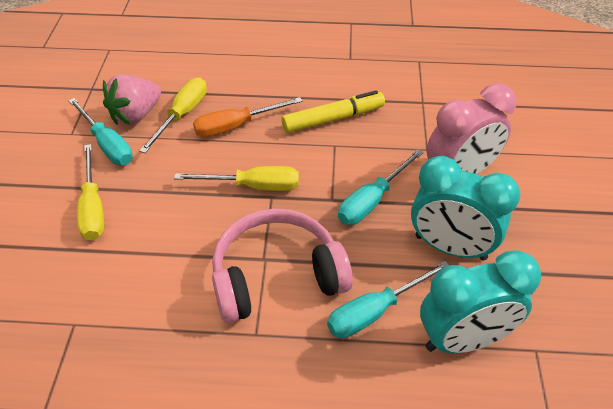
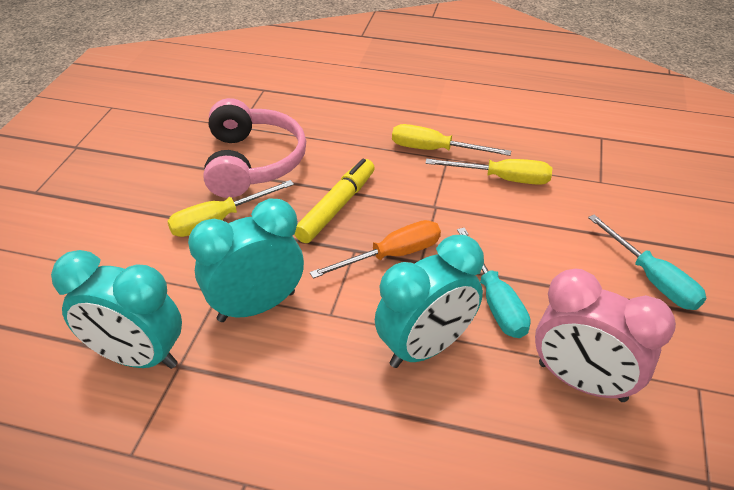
pink strawberry: 1 -> 0
turquoise clock: 2 -> 3
turquoise screwdriver: 3 -> 2

